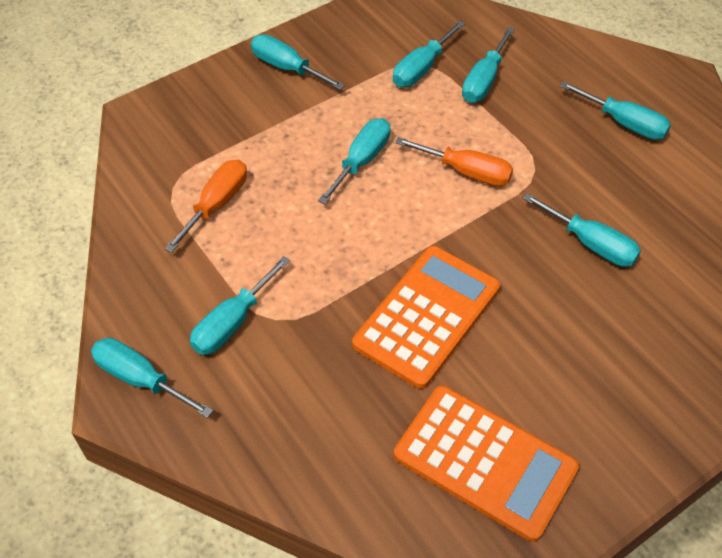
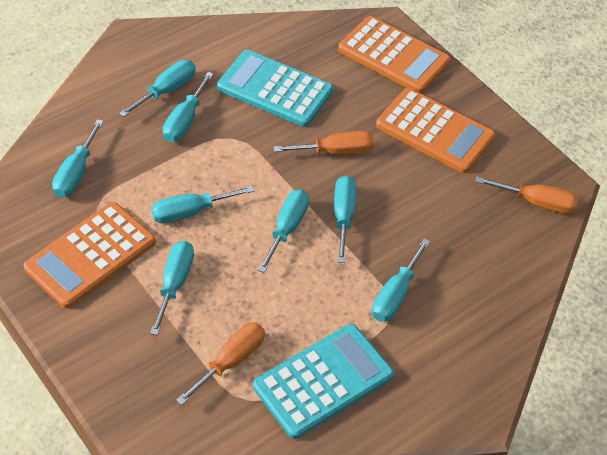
orange calculator: 2 -> 3
orange screwdriver: 2 -> 3
turquoise calculator: 0 -> 2

